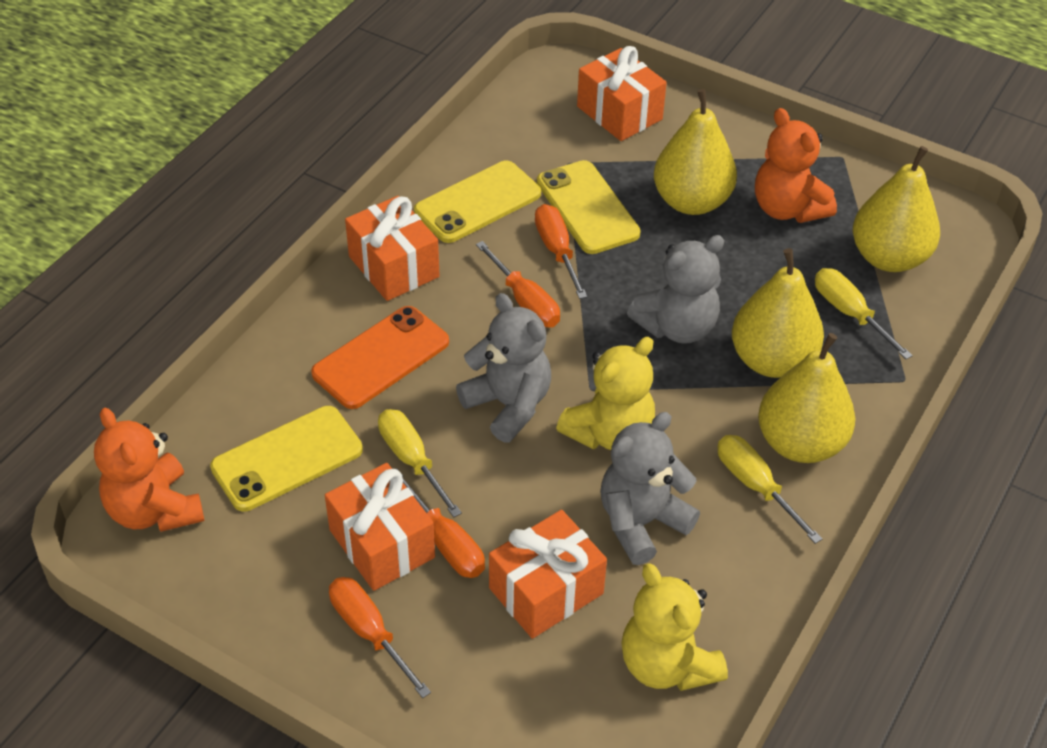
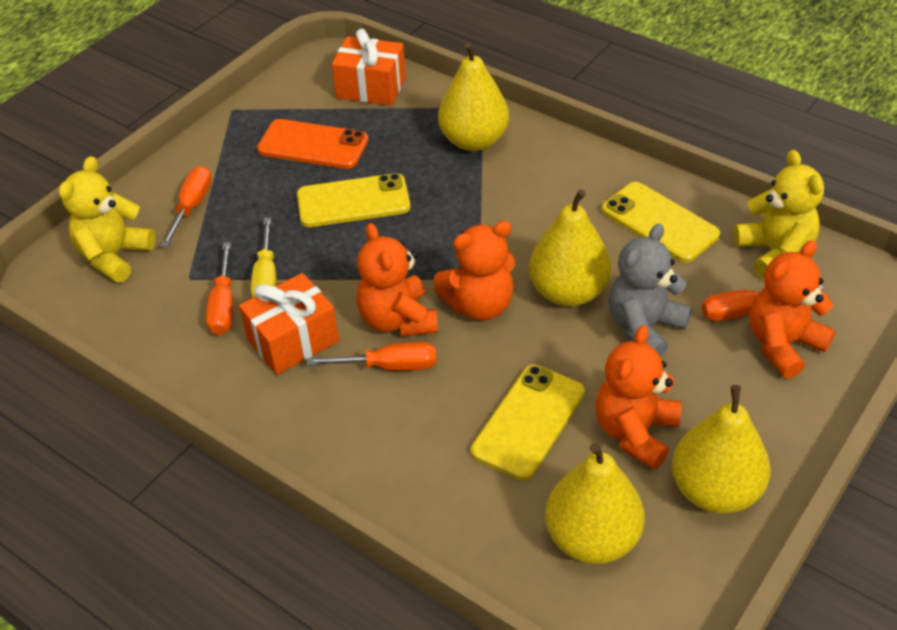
grey teddy bear: 3 -> 1
orange gift: 4 -> 2
orange teddy bear: 2 -> 4
yellow screwdriver: 3 -> 1

